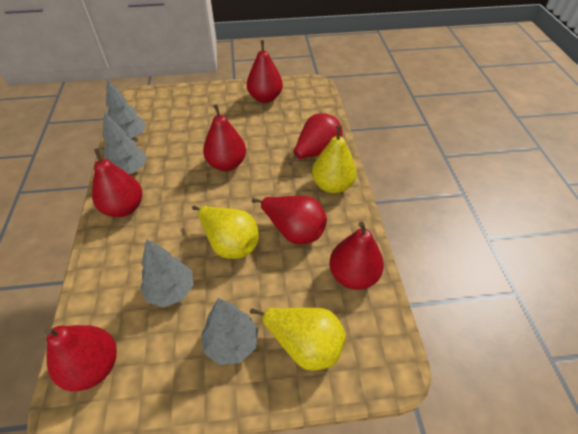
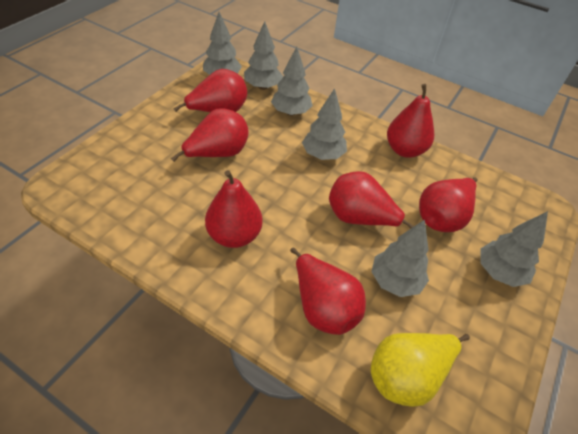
grey tree: 4 -> 6
yellow pear: 3 -> 1

